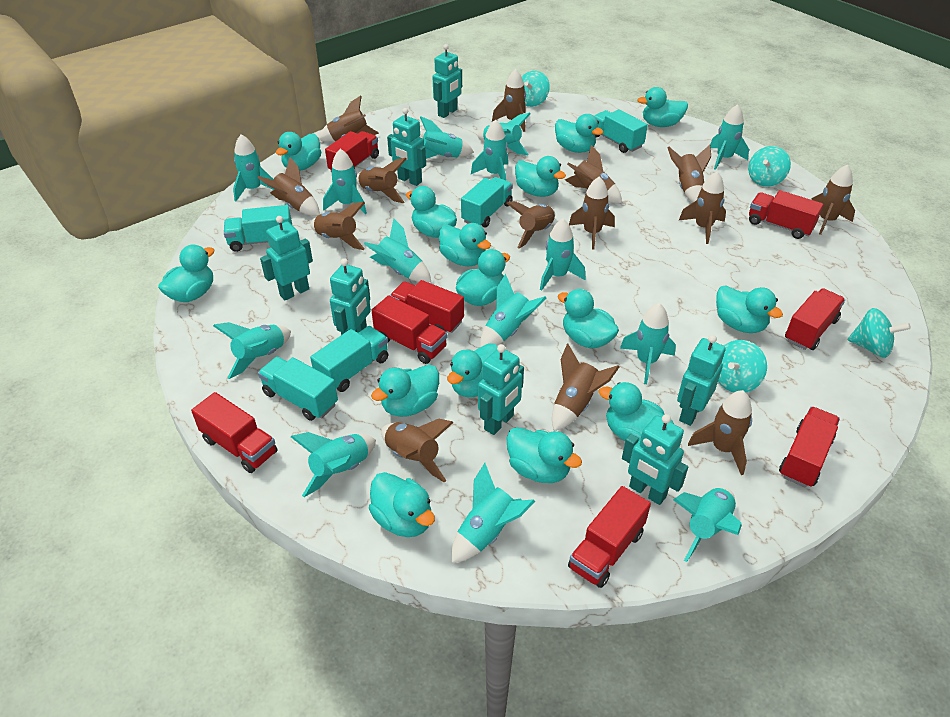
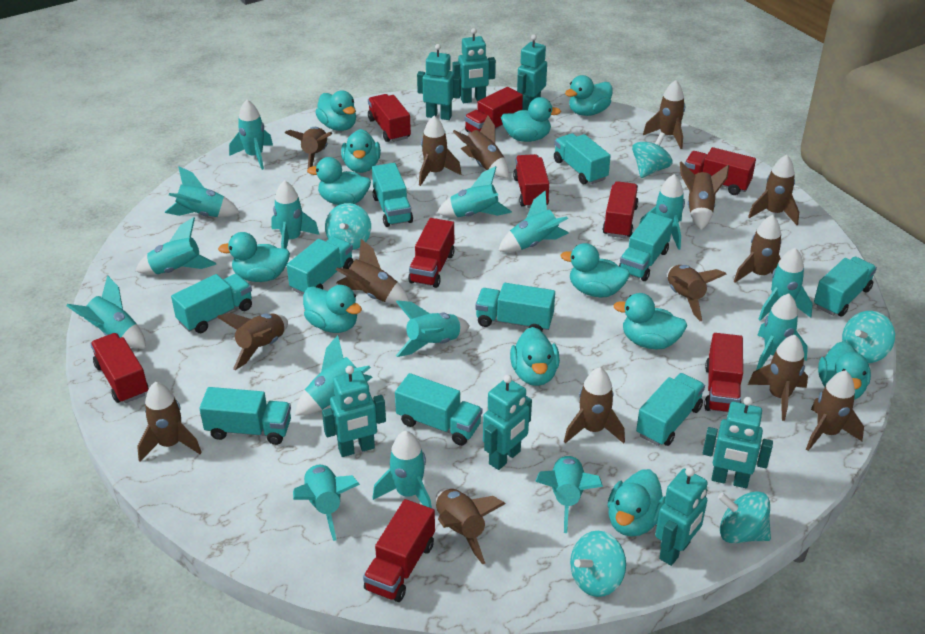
brown rocket: 14 -> 15
red truck: 8 -> 9
turquoise duck: 15 -> 12
turquoise rocket: 14 -> 15
turquoise spinning top: 4 -> 5
turquoise truck: 5 -> 10

